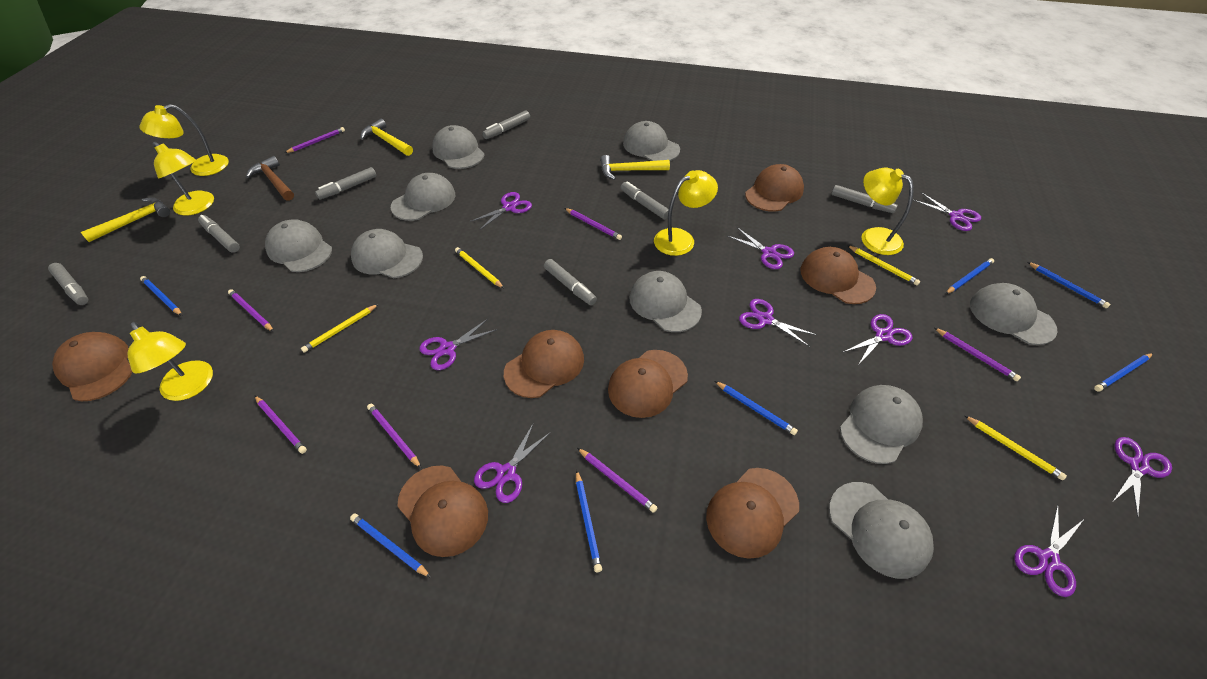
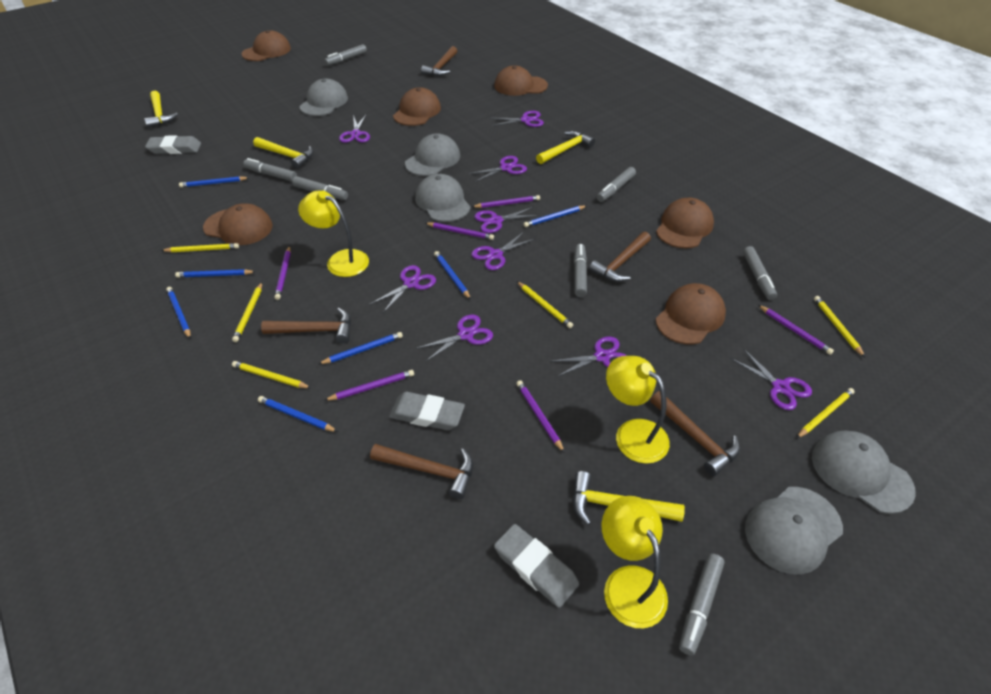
brown cap: 7 -> 6
brown hammer: 1 -> 5
grey cap: 9 -> 5
grey eraser: 0 -> 3
purple pencil: 7 -> 6
yellow hammer: 3 -> 4
yellow lamp: 5 -> 3
yellow pencil: 4 -> 6

